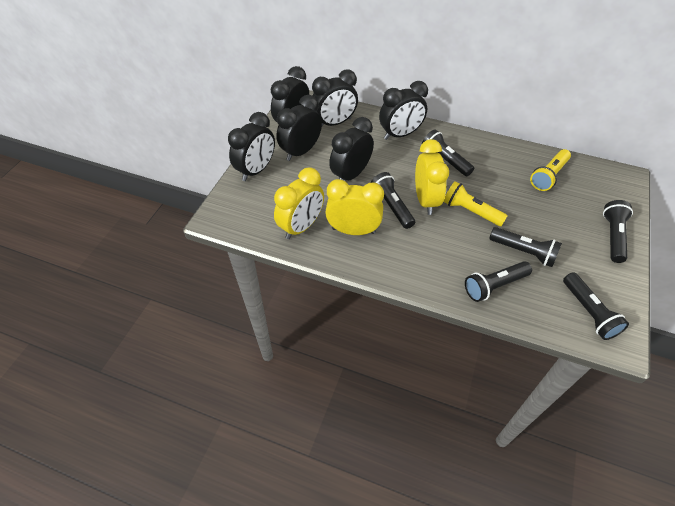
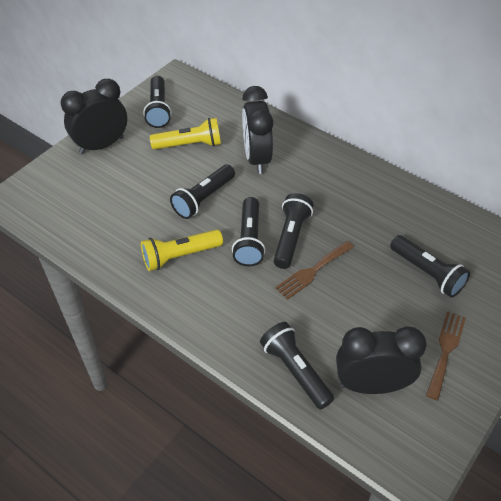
black clock: 6 -> 3
brown fork: 0 -> 2
yellow clock: 3 -> 0

